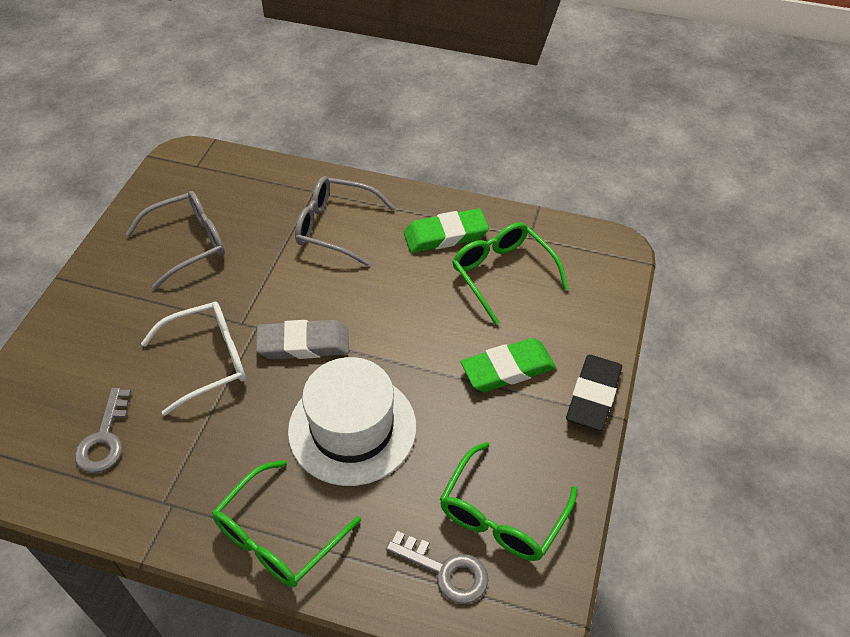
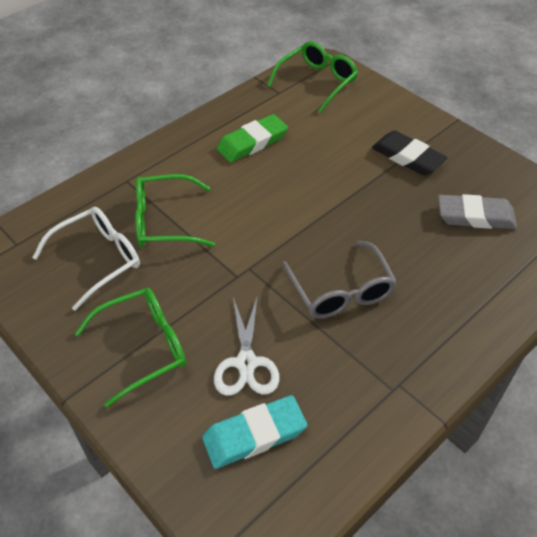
green eraser: 2 -> 1
grey glasses: 2 -> 1
grey key: 2 -> 0
turquoise eraser: 0 -> 1
white hat: 1 -> 0
white scissors: 0 -> 1

